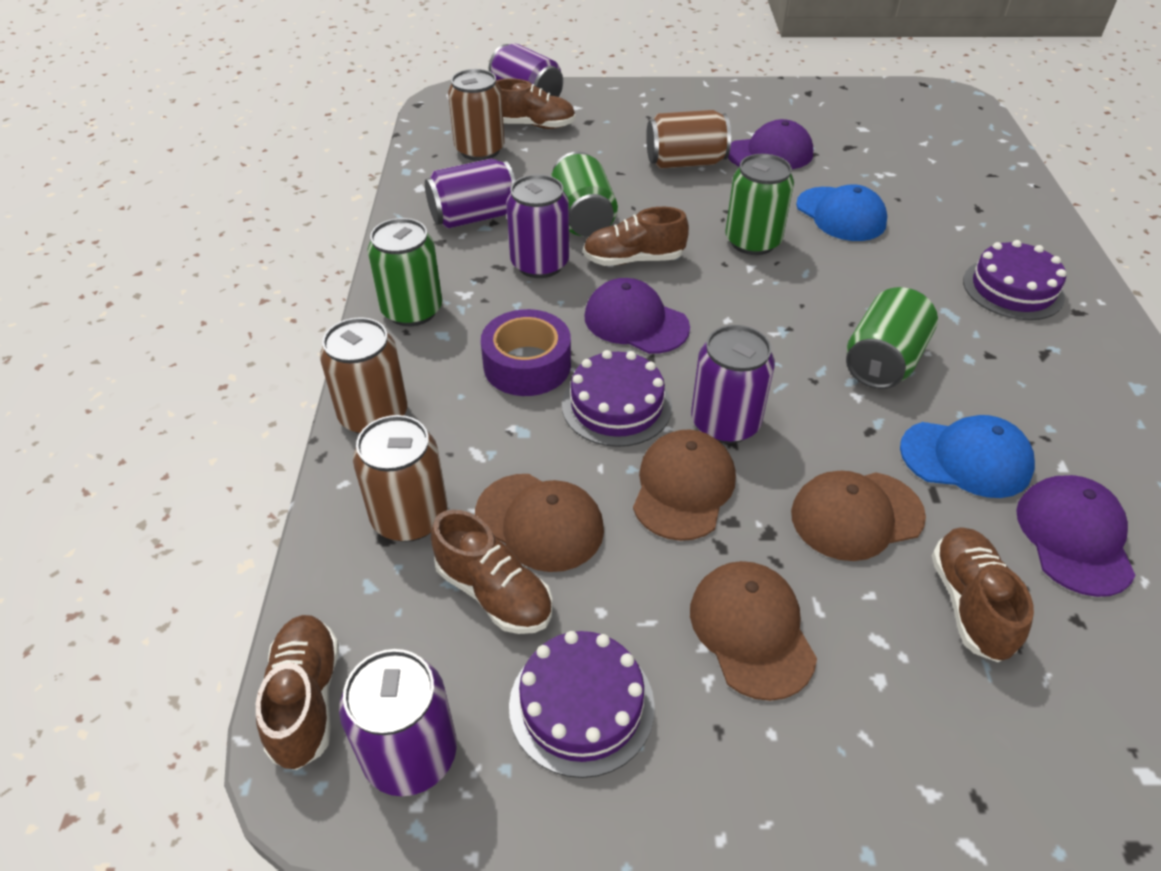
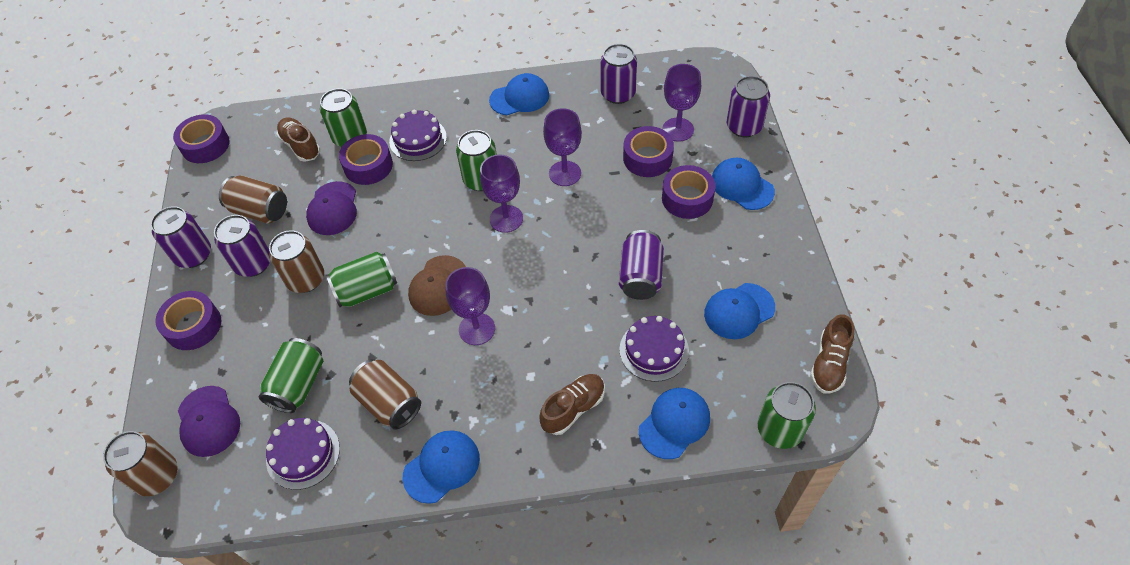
blue cap: 2 -> 5
brown cap: 4 -> 1
brown shoe: 5 -> 3
green can: 4 -> 5
purple cap: 3 -> 2
purple goblet: 0 -> 4
purple tape: 1 -> 5

